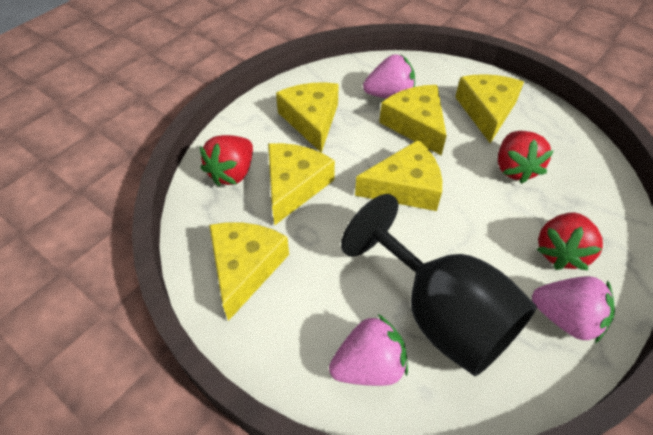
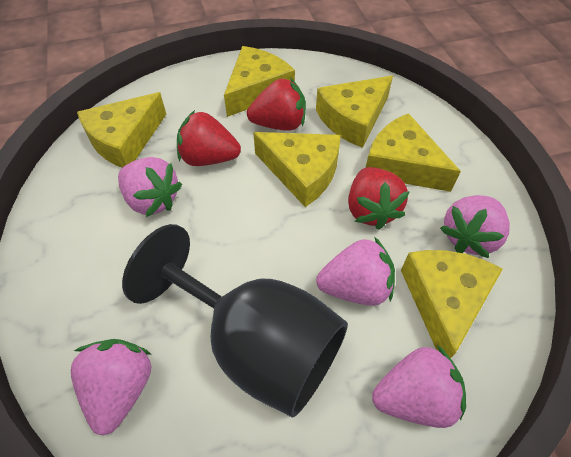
pink strawberry: 3 -> 5

